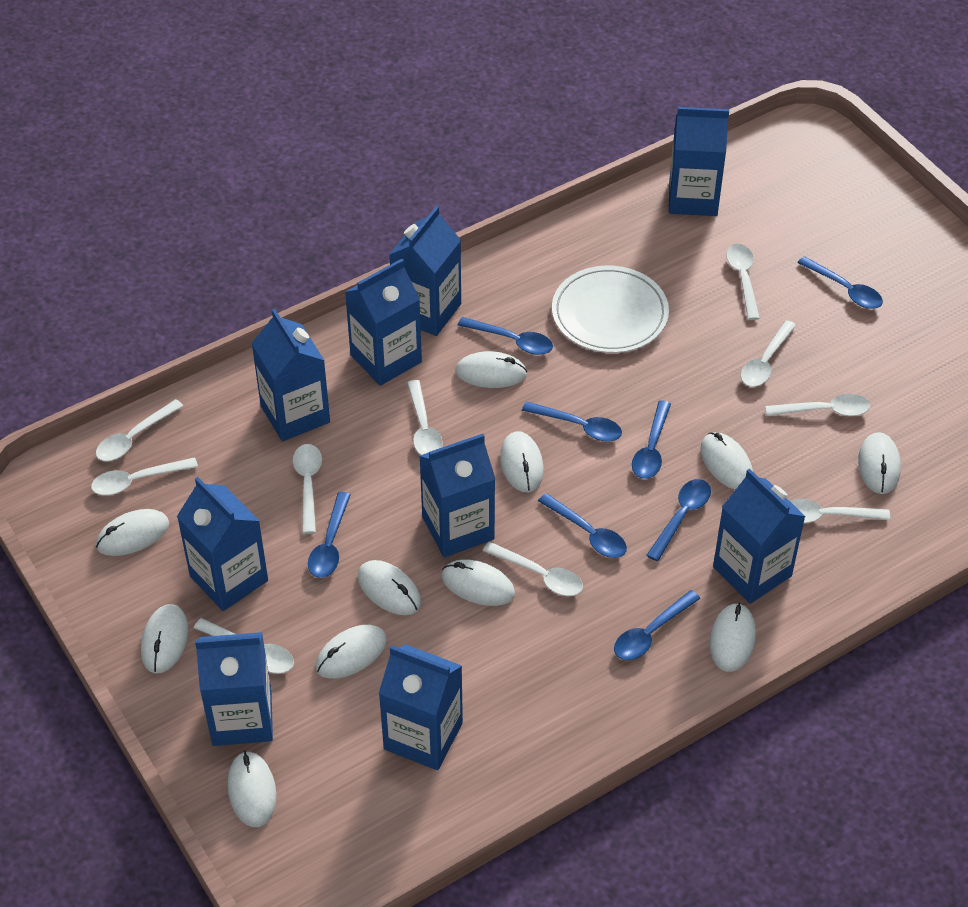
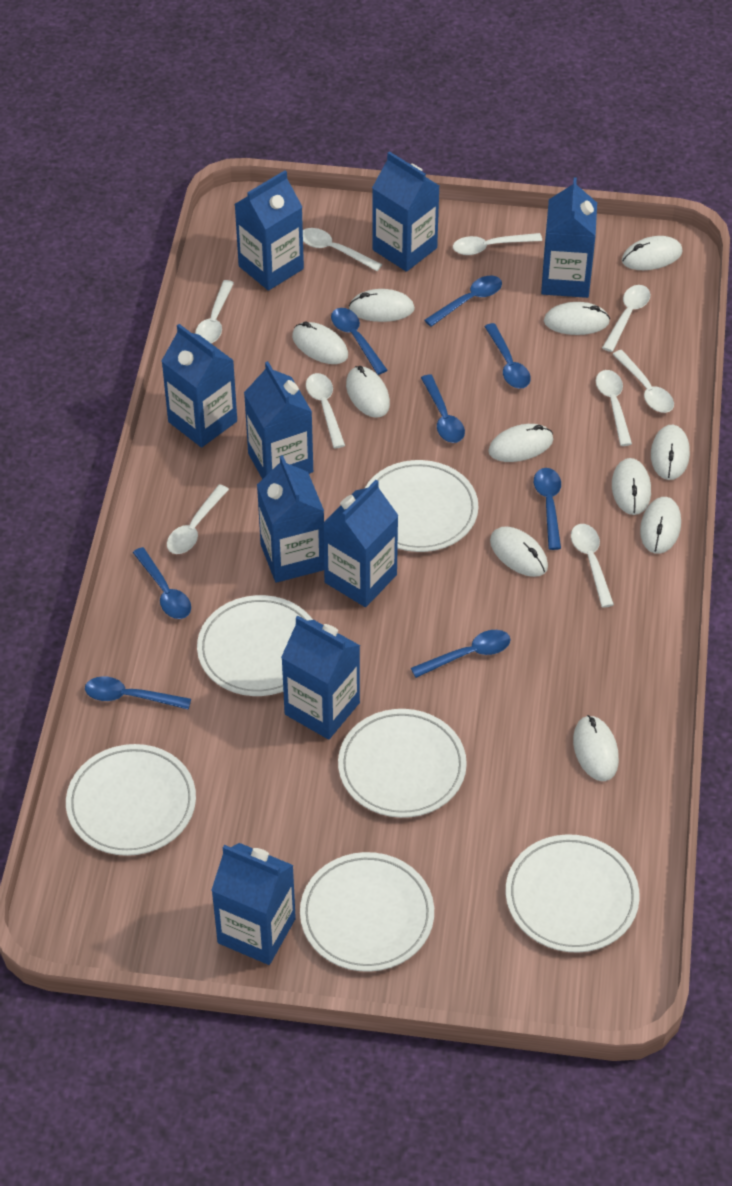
white plate: 1 -> 6
white spoon: 10 -> 9

